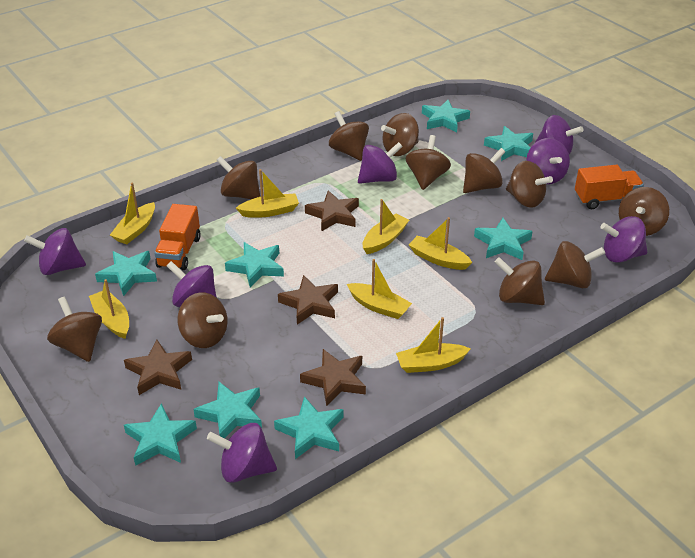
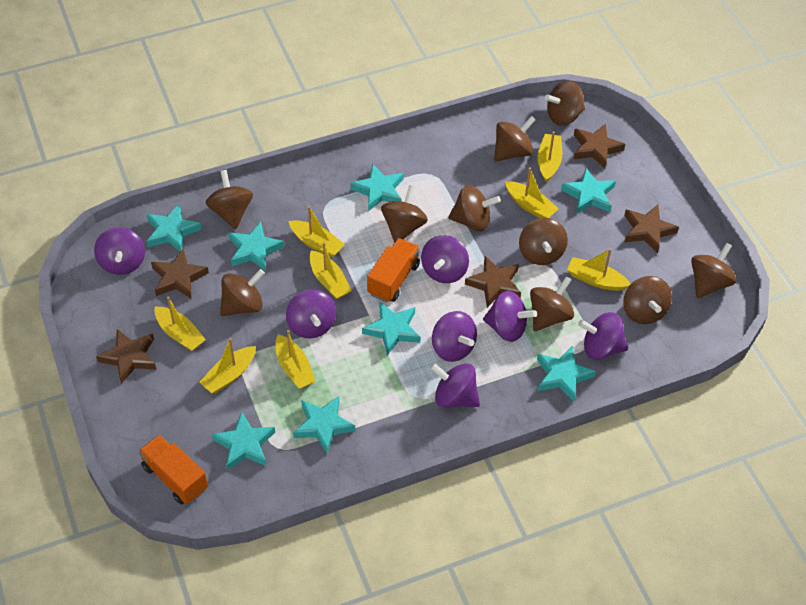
brown spinning top: 11 -> 10
brown star: 4 -> 5
yellow boat: 7 -> 8

